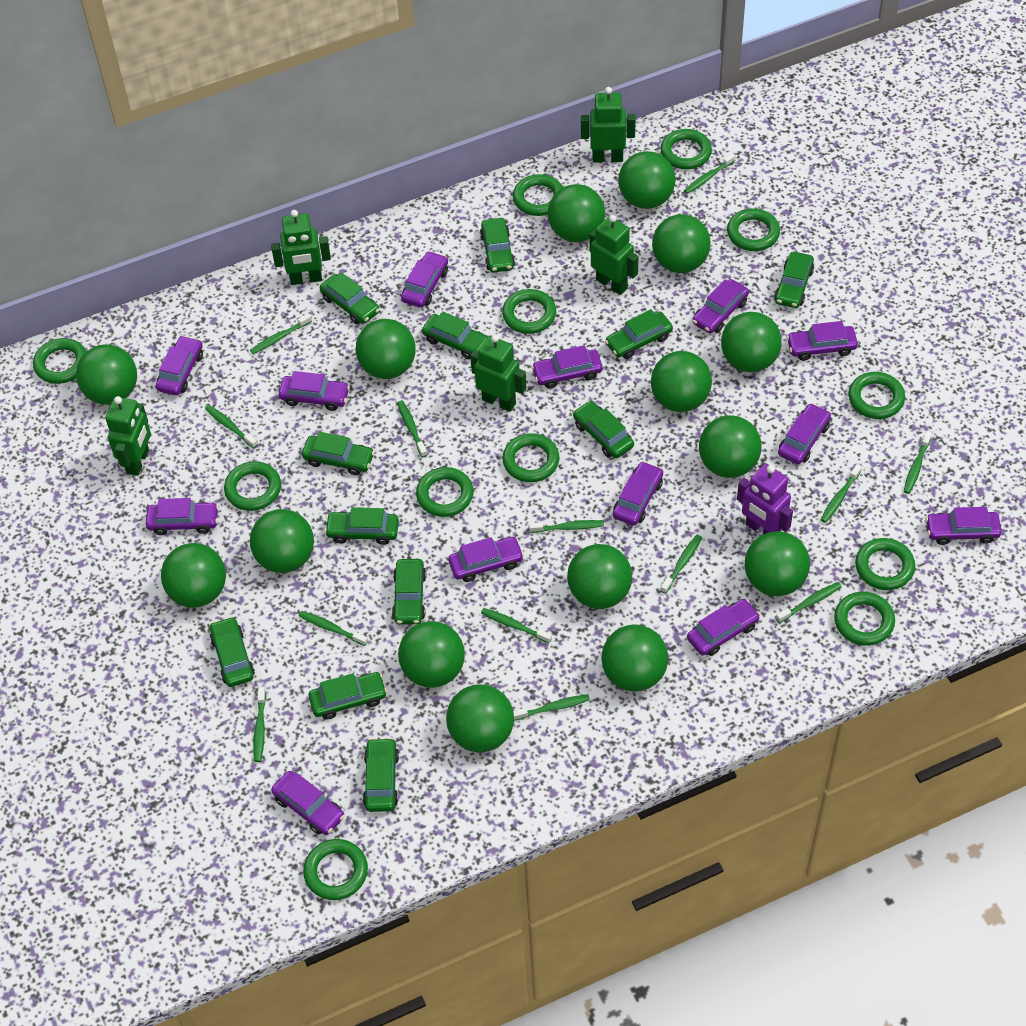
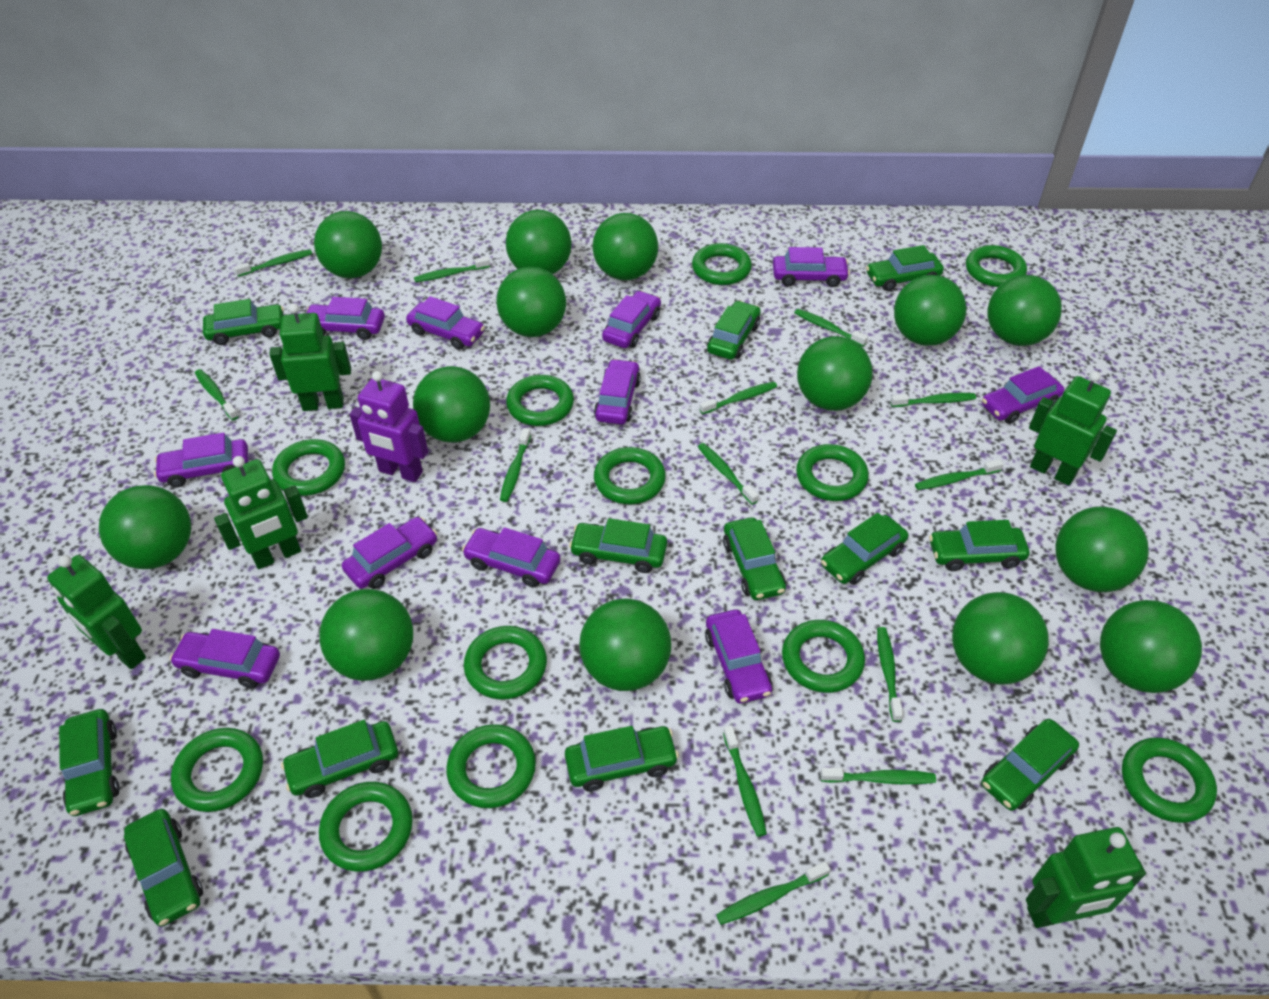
green ball: 15 -> 14
purple car: 13 -> 11

